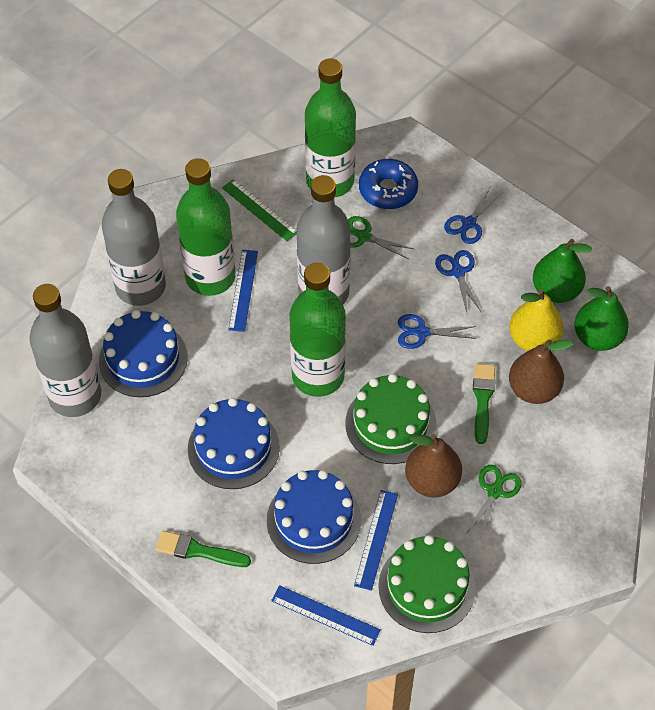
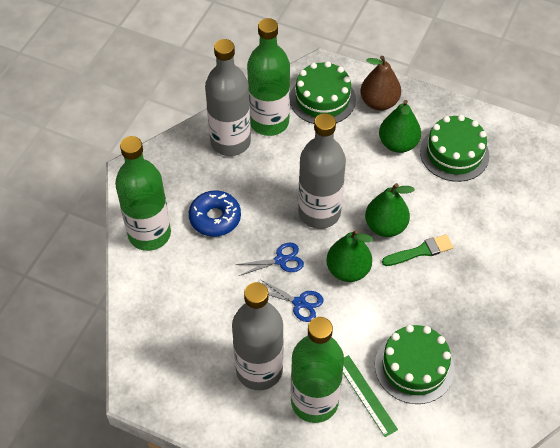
blue cake: 3 -> 0
blue ruler: 3 -> 0
blue scissors: 3 -> 2
brown pear: 2 -> 1
green brush: 2 -> 1
green cake: 2 -> 3
green pear: 2 -> 3
green scissors: 2 -> 0
yellow pear: 1 -> 0

